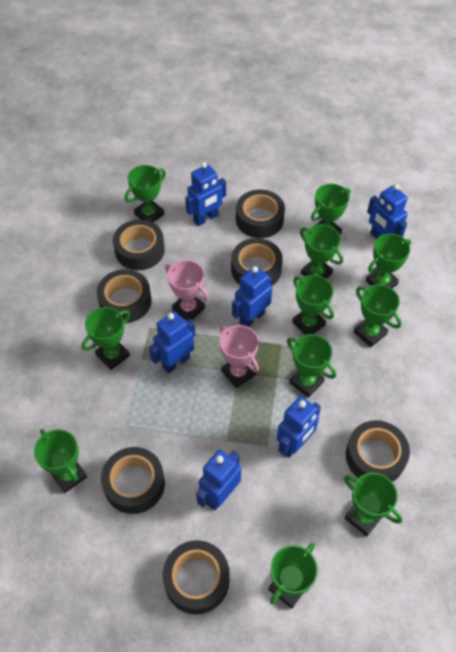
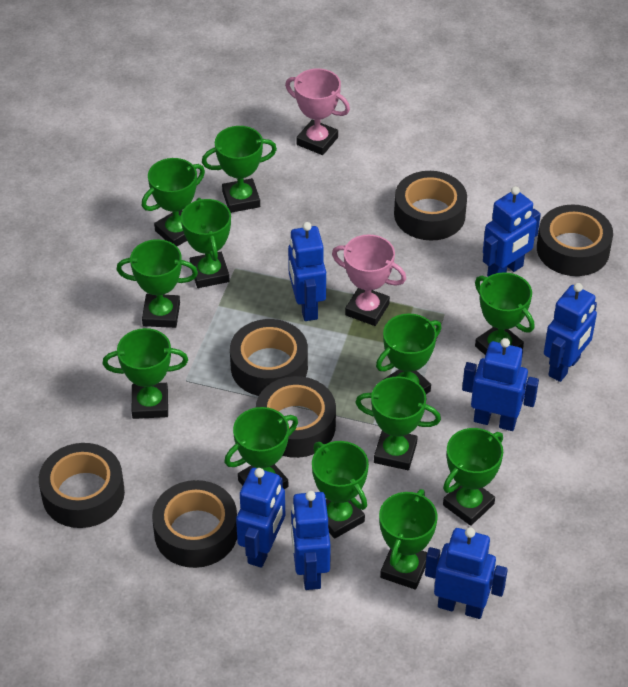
black tape: 7 -> 6
blue robot: 6 -> 7
green trophy: 11 -> 12

